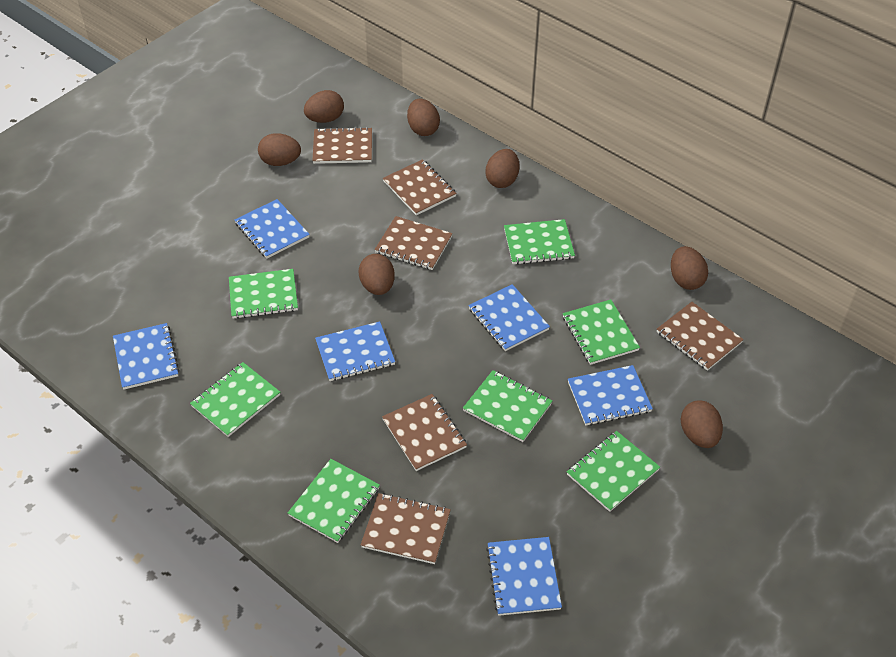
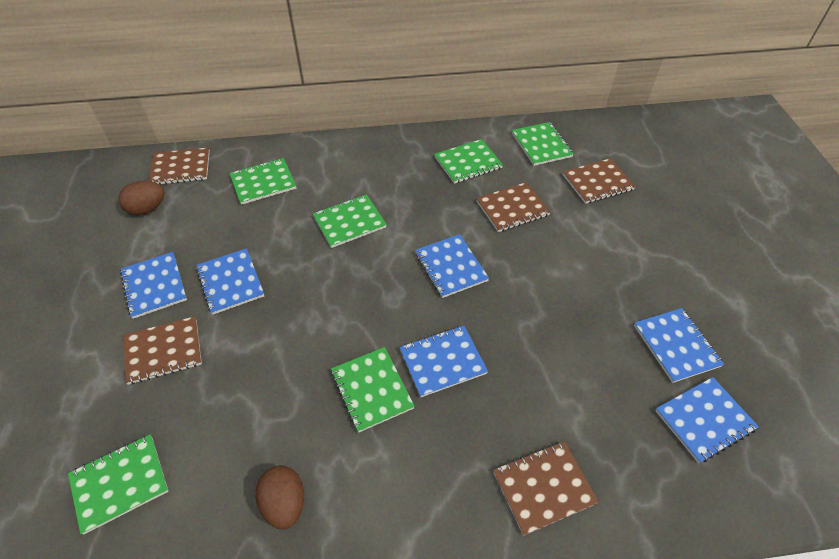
brown egg: 7 -> 2
brown notebook: 6 -> 5
green notebook: 7 -> 6

